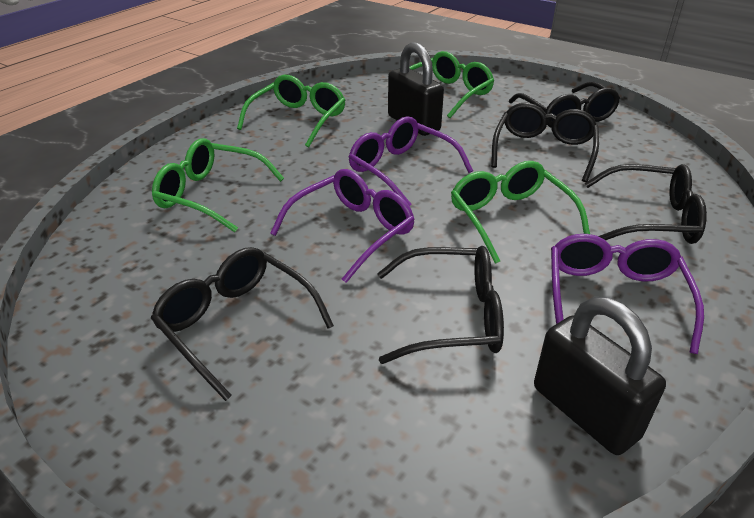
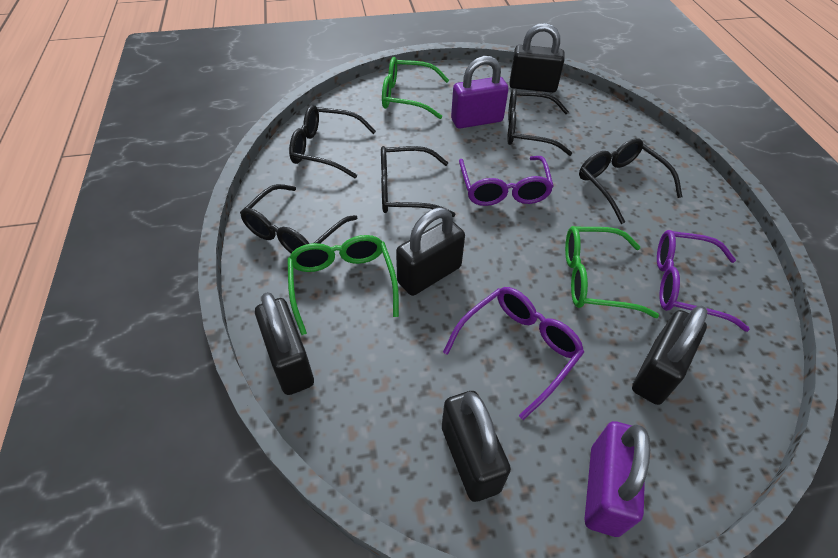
black padlock: 2 -> 5
green glasses: 4 -> 3
purple padlock: 0 -> 2

